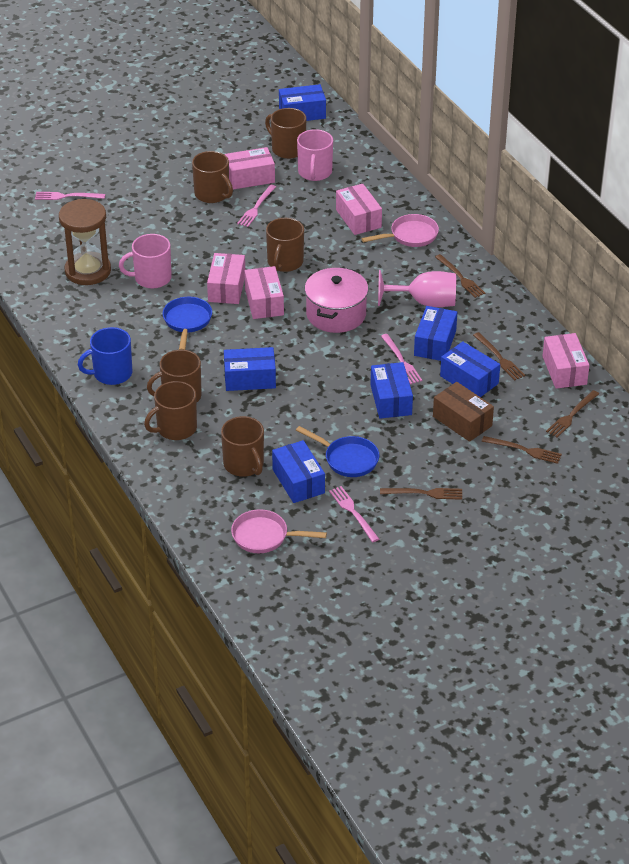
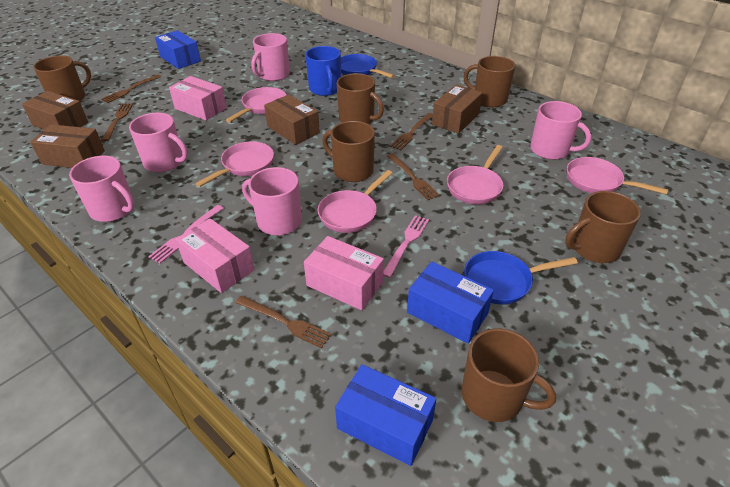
blue box: 6 -> 3
brown box: 1 -> 4
brown hourglass: 1 -> 0
pink box: 5 -> 3
pink fork: 4 -> 2
pink goblet: 1 -> 0
pink mug: 2 -> 5
pink pan: 2 -> 5
pink pot: 1 -> 0

